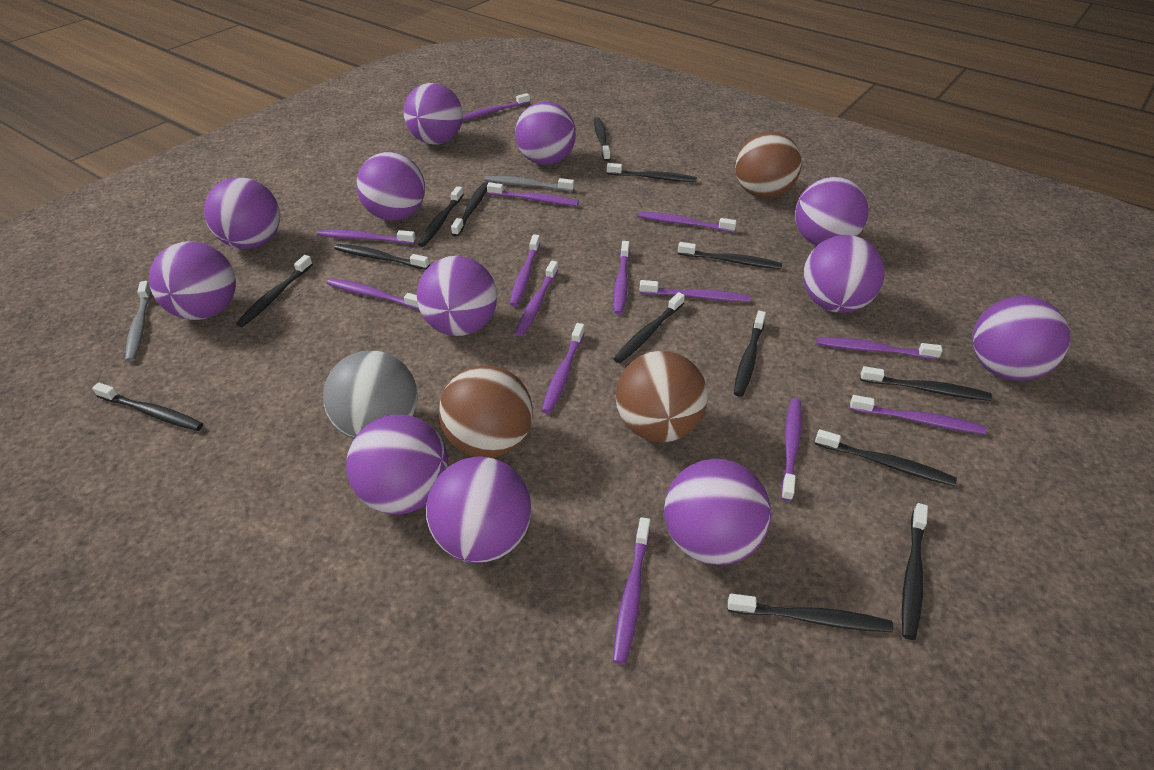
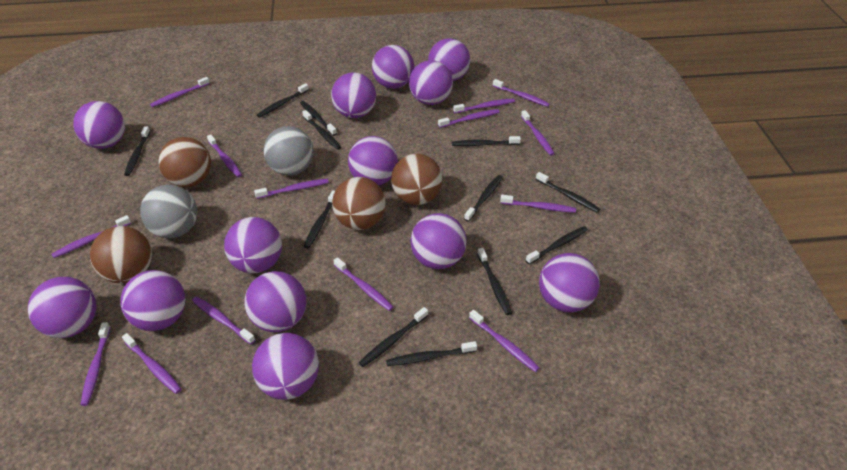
black toothbrush: 14 -> 12
brown ball: 3 -> 4
grey ball: 1 -> 2
grey toothbrush: 2 -> 0
purple ball: 12 -> 13

